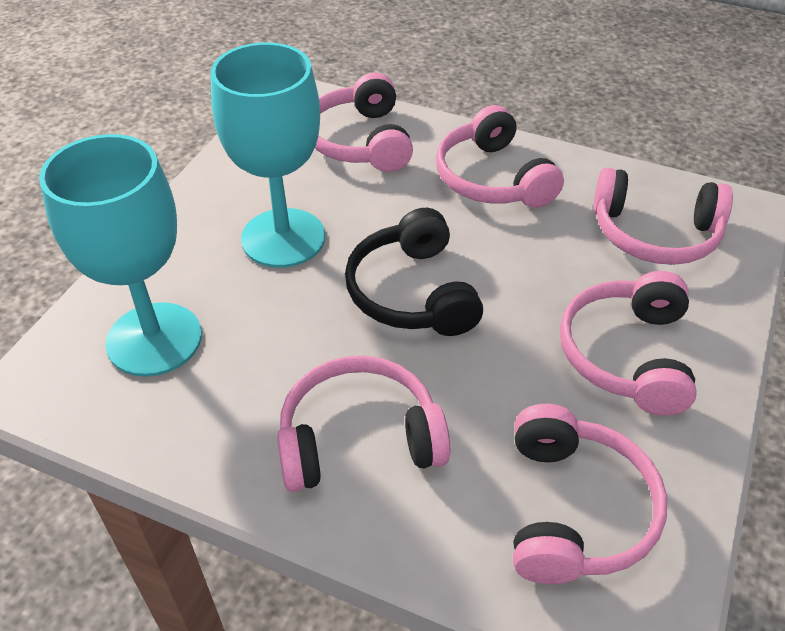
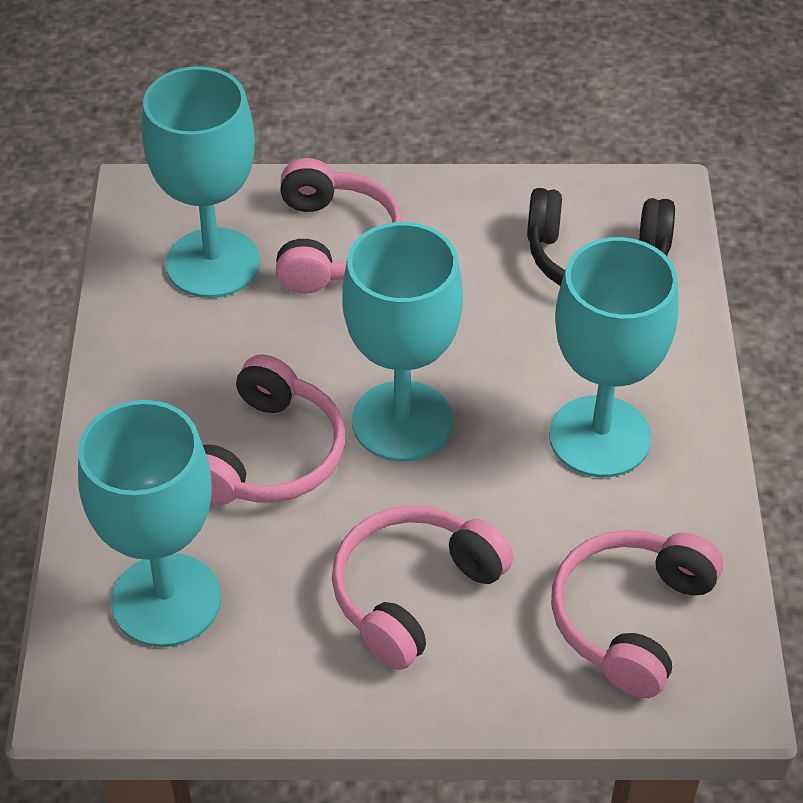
pink headphones: 6 -> 4
turquoise goblet: 2 -> 4

